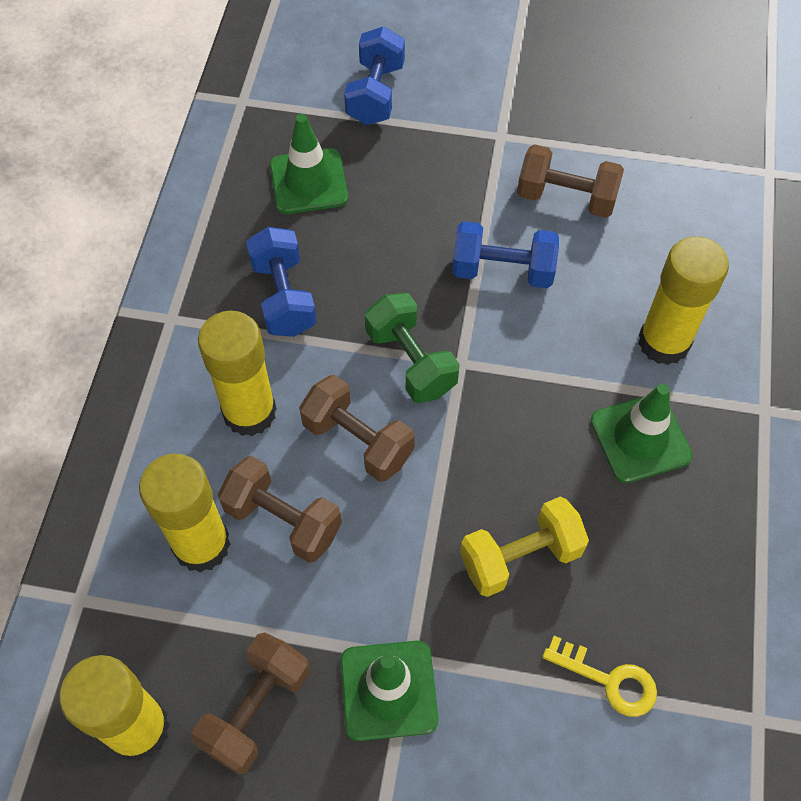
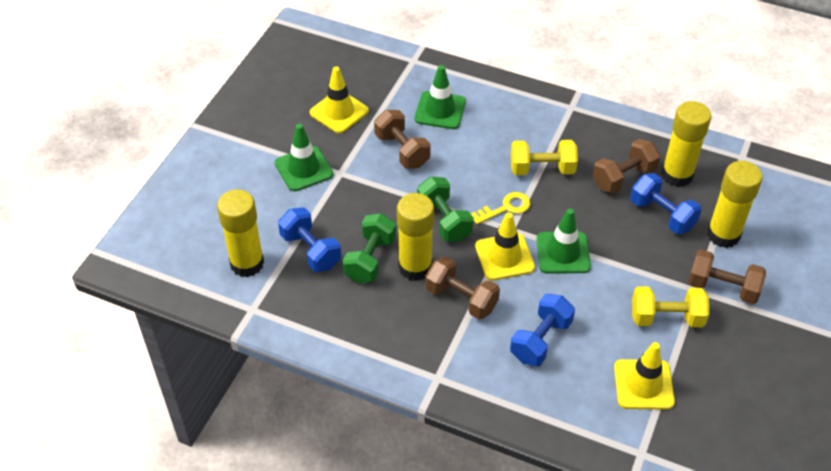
green dumbbell: 1 -> 2
yellow dumbbell: 1 -> 2
yellow traffic cone: 0 -> 3

